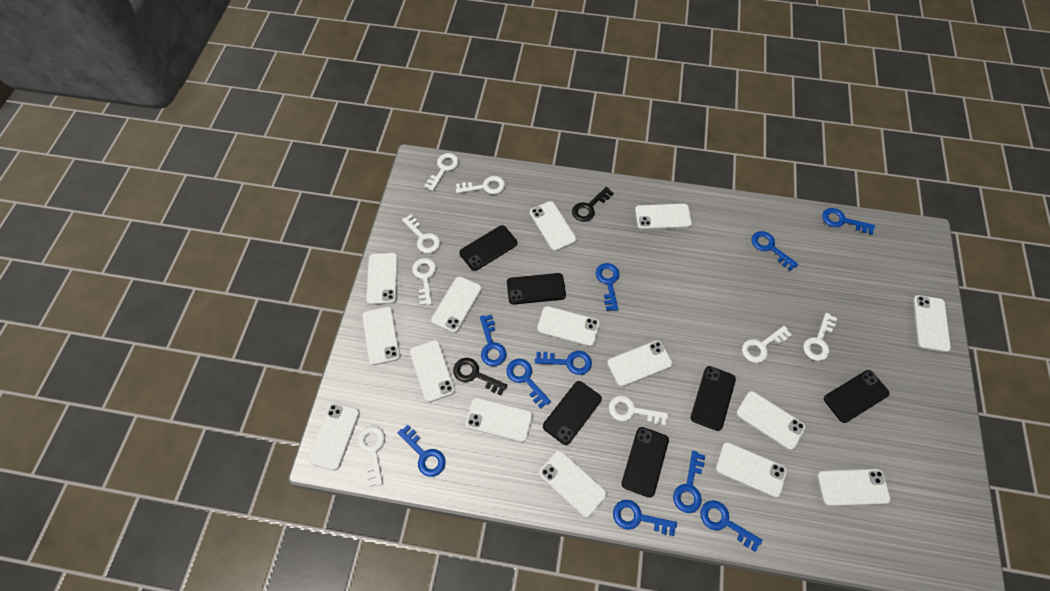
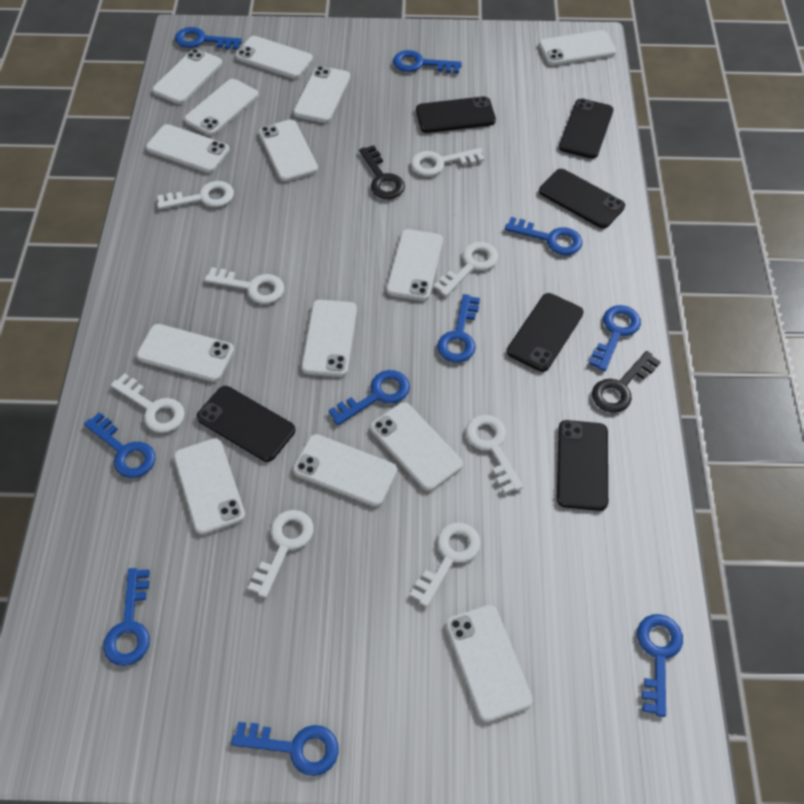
white phone: 15 -> 14

